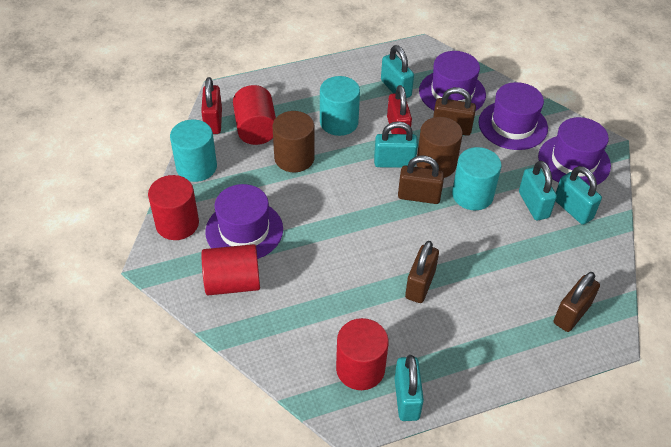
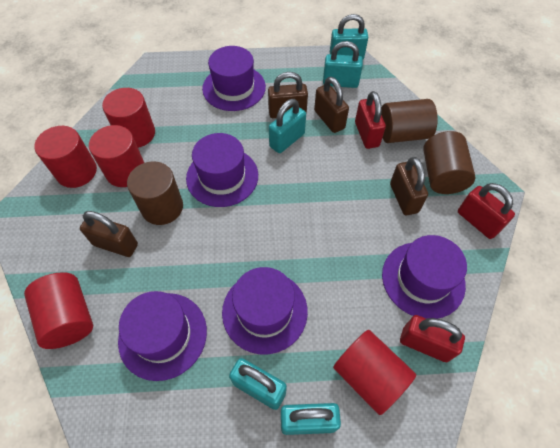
brown cylinder: 2 -> 3
purple hat: 4 -> 5
red cylinder: 4 -> 5
red padlock: 2 -> 3
turquoise cylinder: 3 -> 0

